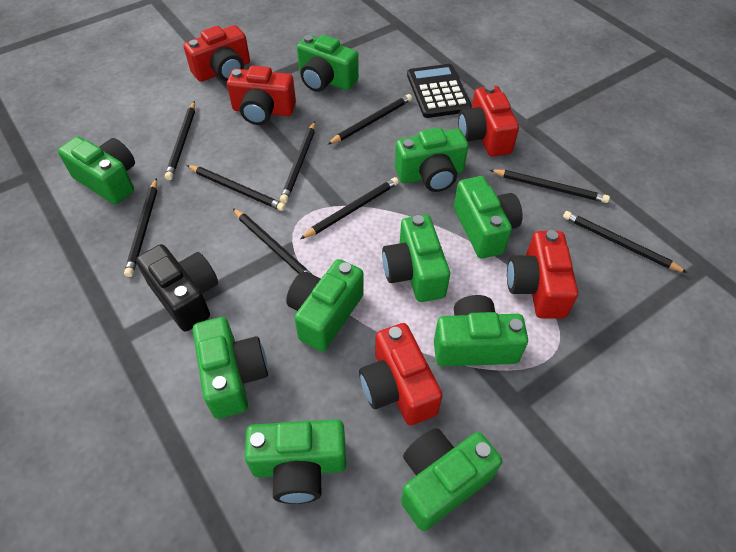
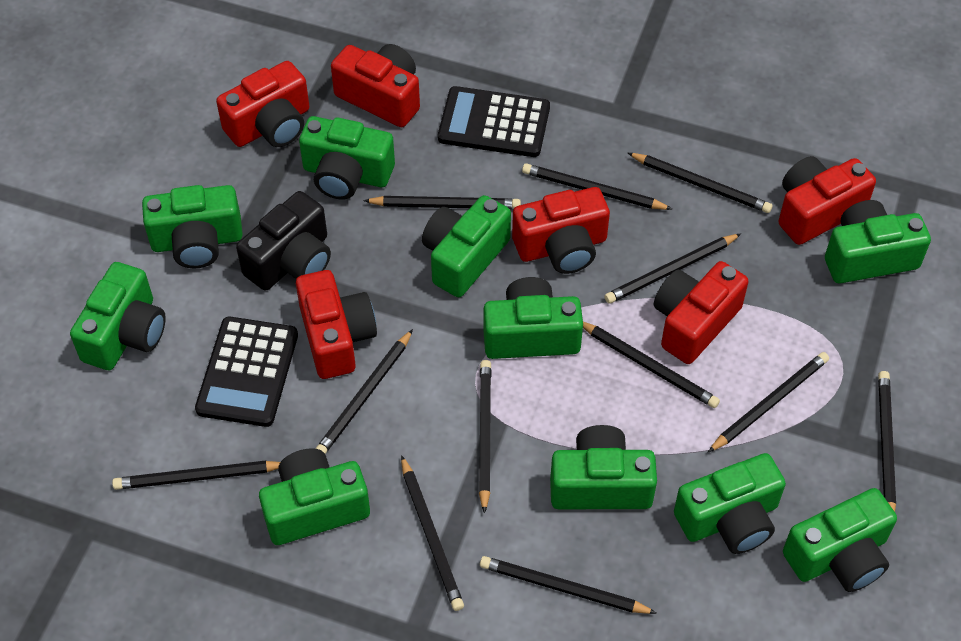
black calculator: 1 -> 2
black pencil: 9 -> 12
red camera: 5 -> 6

